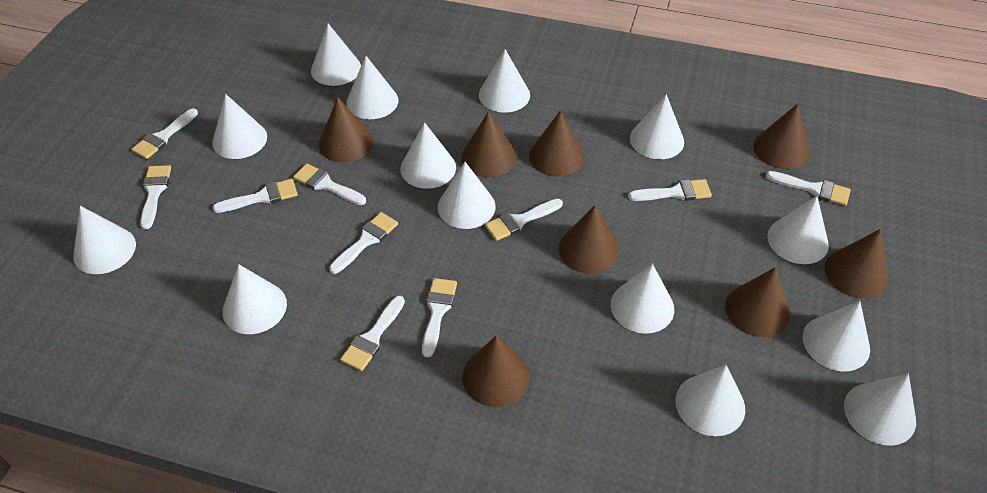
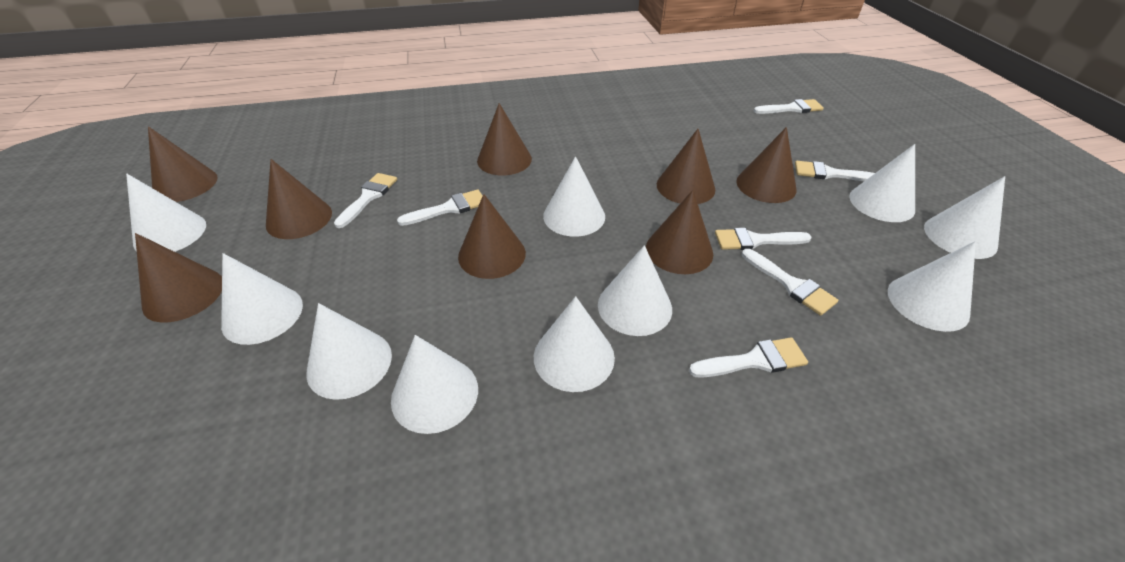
white brush: 10 -> 7
white cone: 14 -> 10

